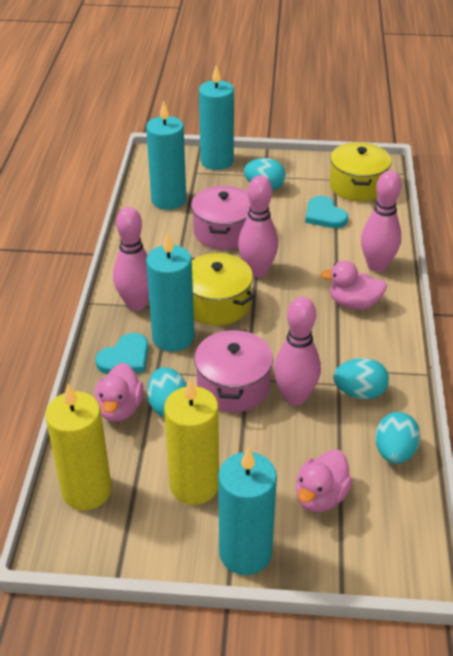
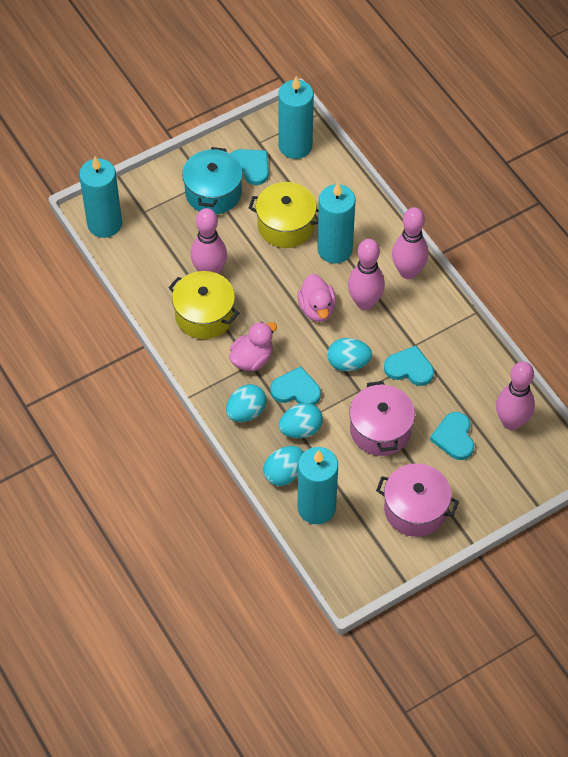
pink duck: 3 -> 2
turquoise heart: 2 -> 4
turquoise pot: 0 -> 1
yellow candle: 2 -> 0

